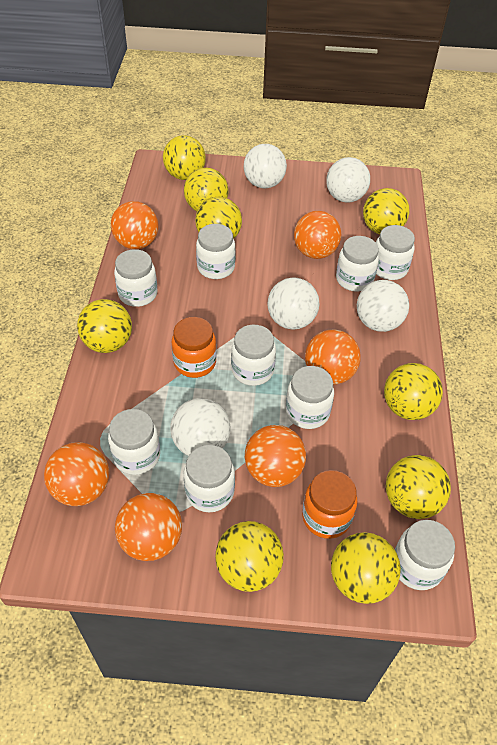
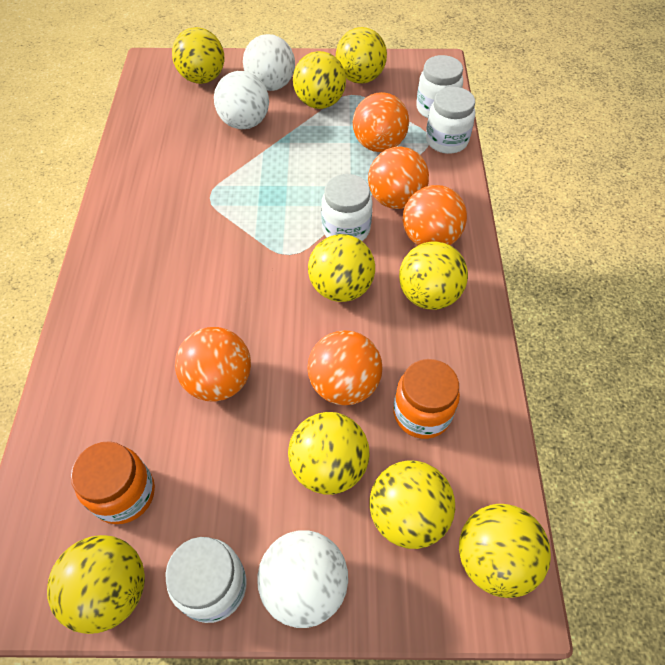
orange ball: 6 -> 5
white ball: 5 -> 3
white jar: 9 -> 4

